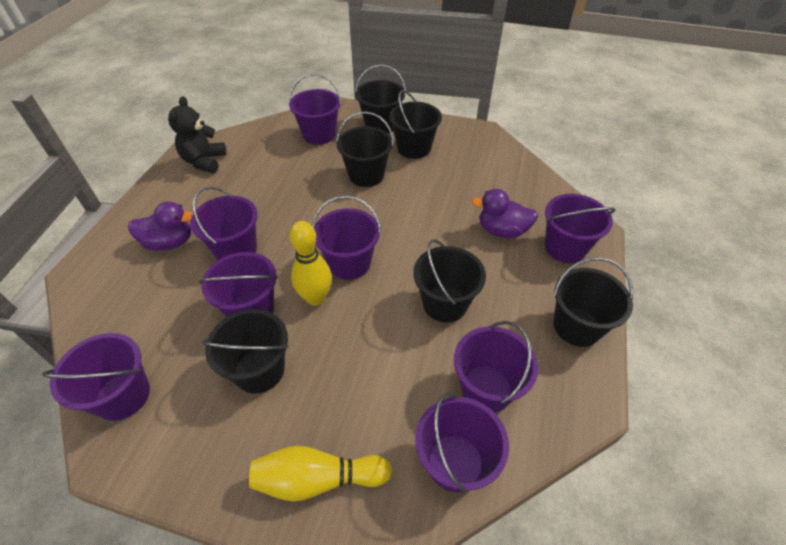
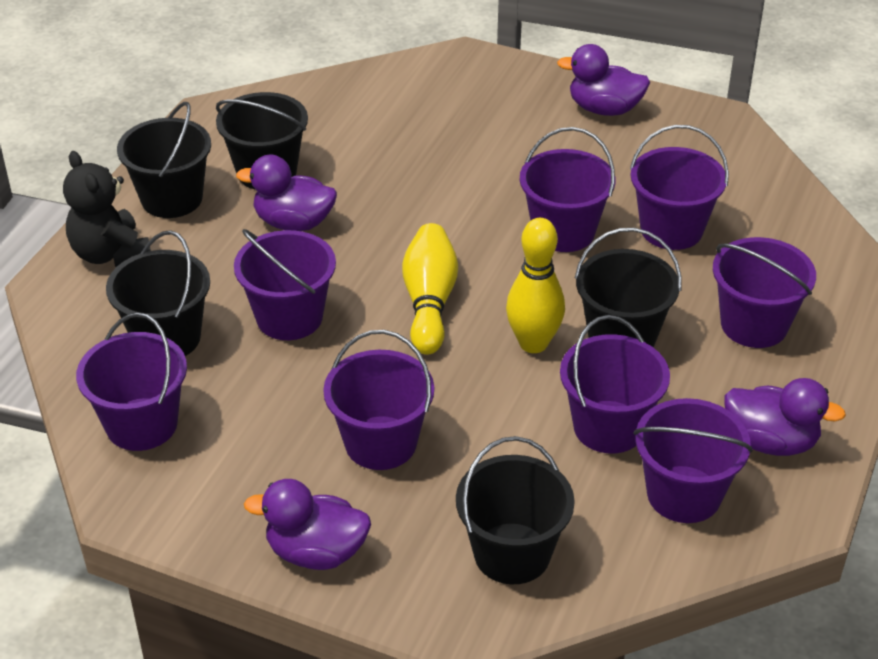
black bucket: 6 -> 5
purple duck: 2 -> 4

